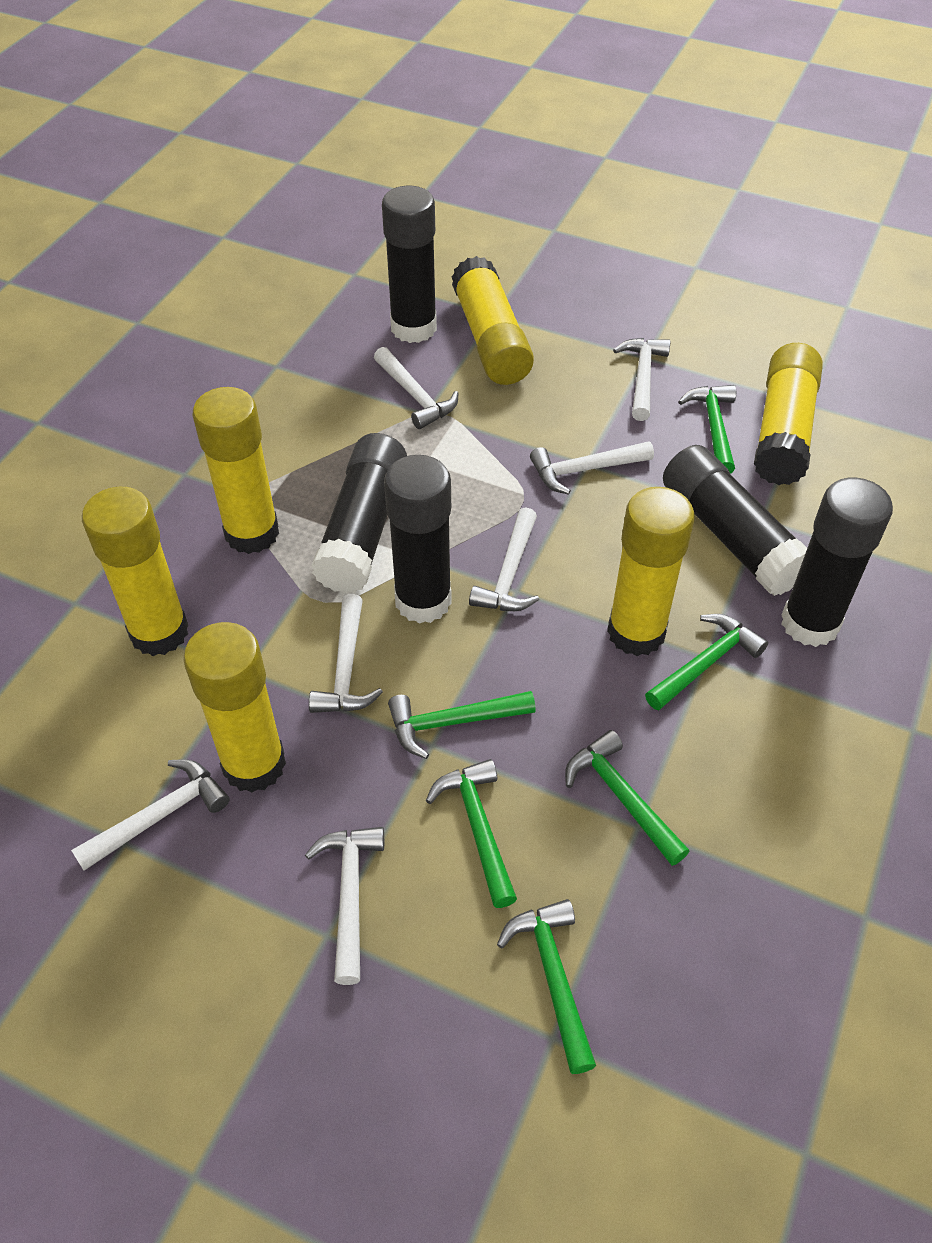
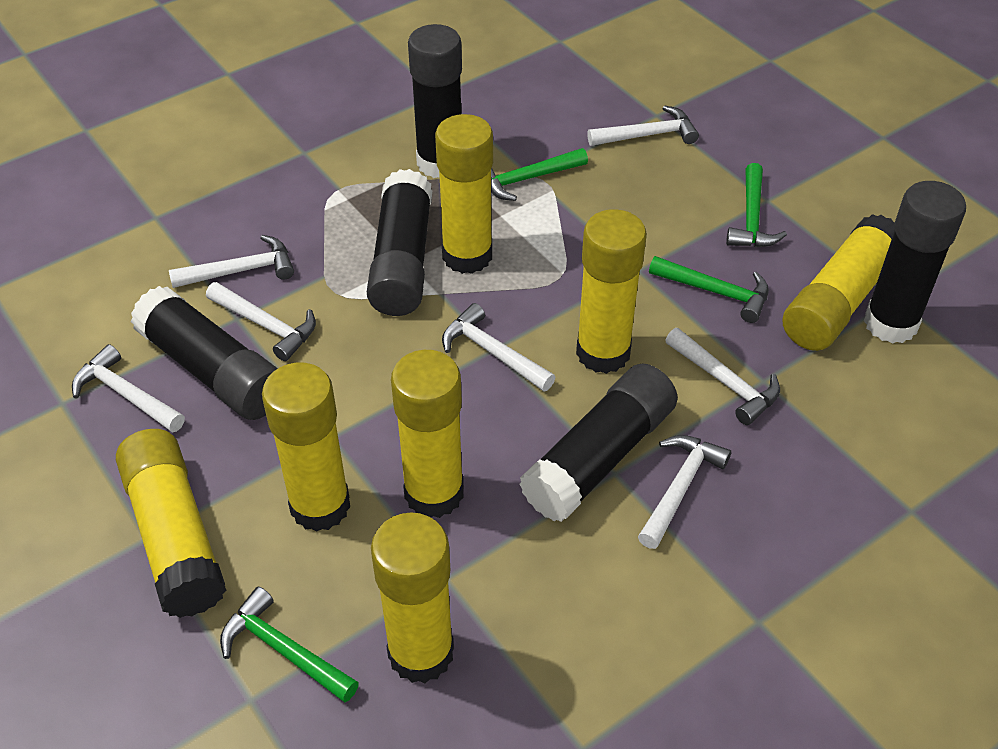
green hammer: 6 -> 4
yellow glue stick: 6 -> 7

